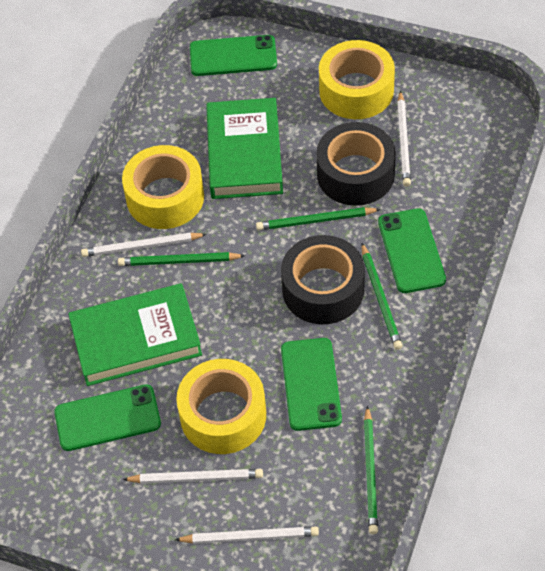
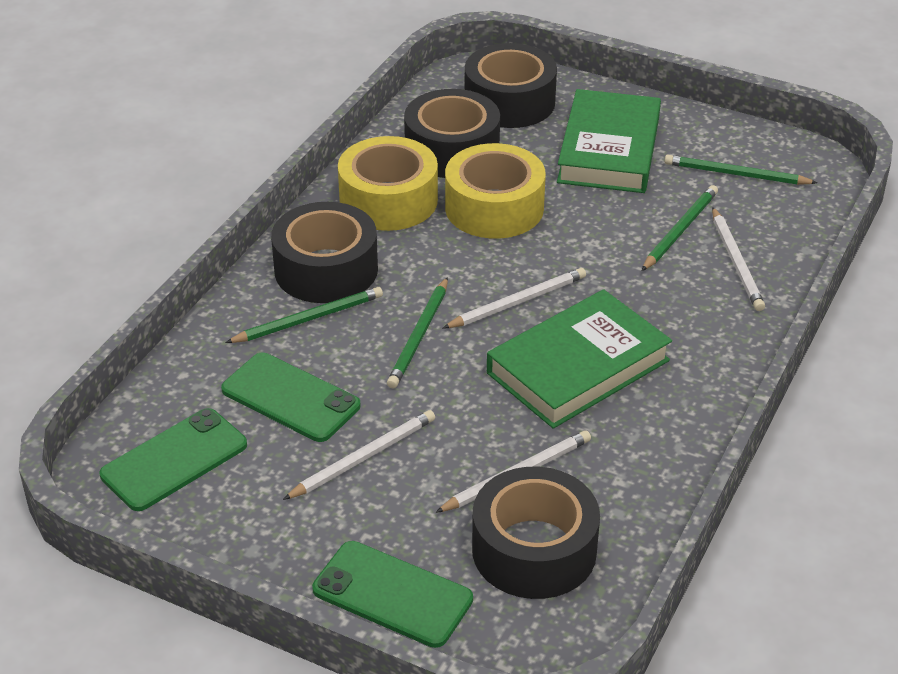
black tape: 2 -> 4
green phone: 4 -> 3
yellow tape: 3 -> 2

